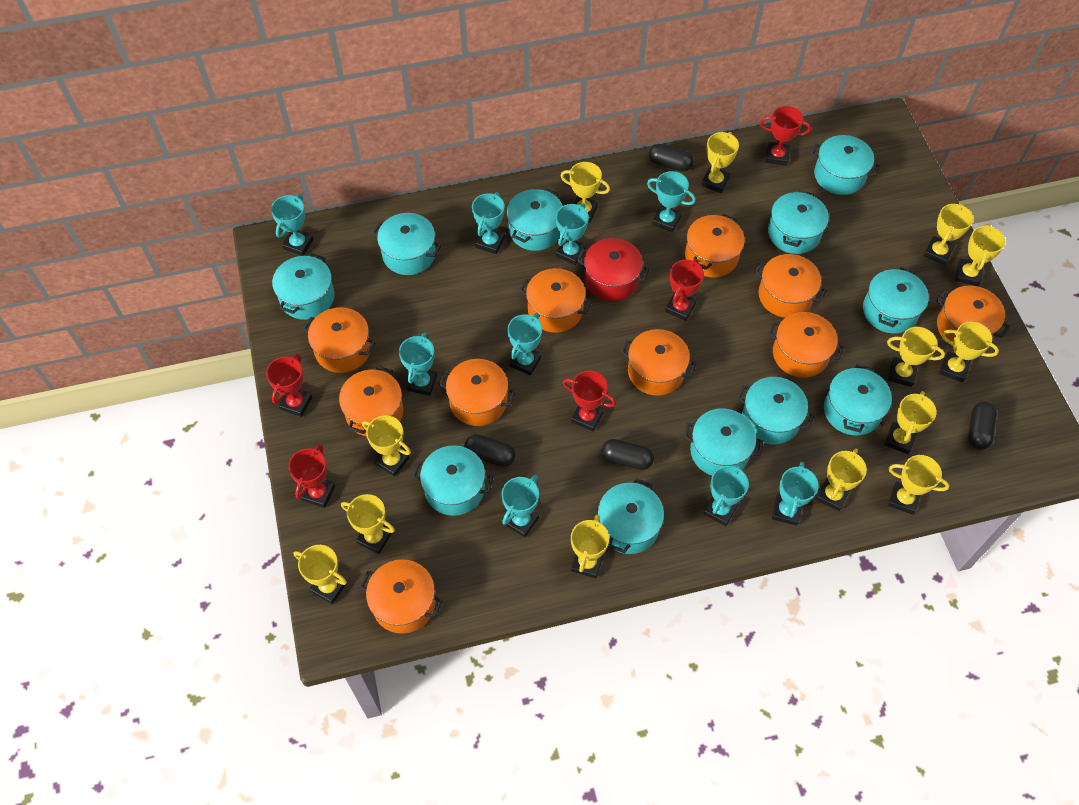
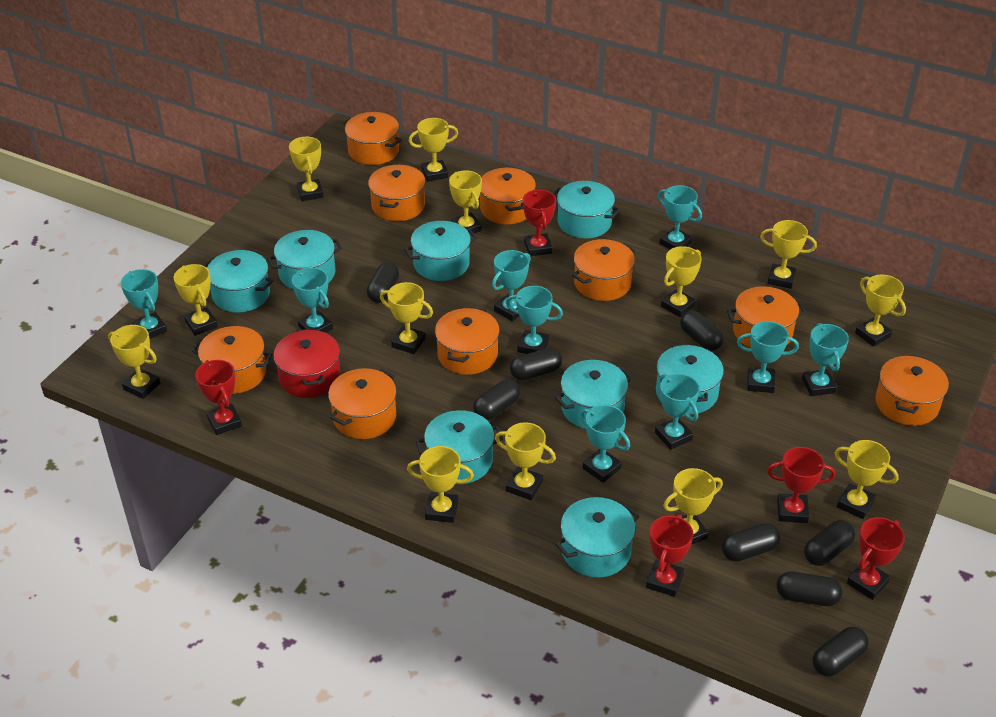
black capsule: 4 -> 8
orange pot: 10 -> 9
turquoise pot: 11 -> 8

